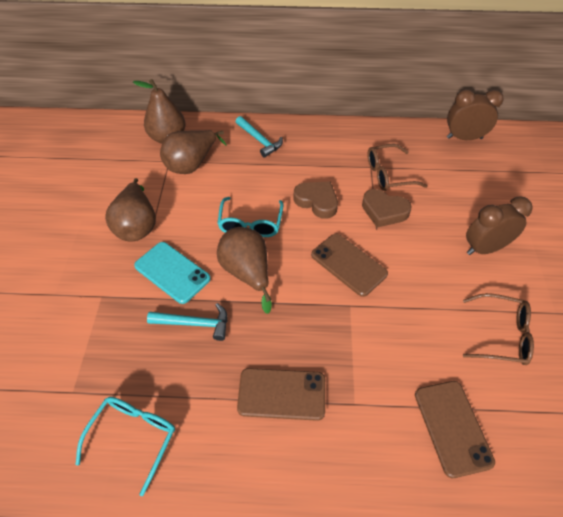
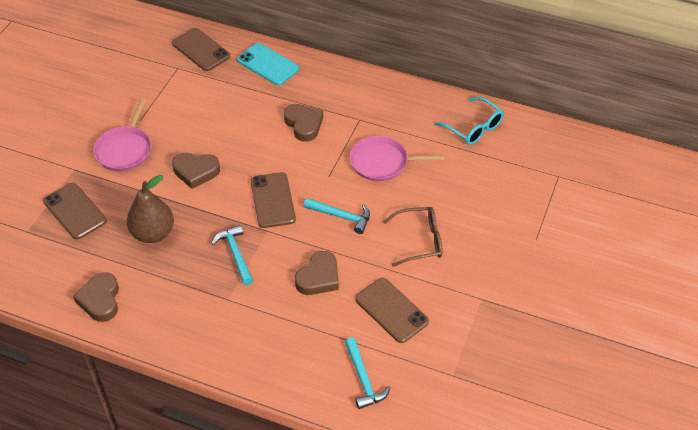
brown clock: 2 -> 0
brown glasses: 2 -> 1
brown heart: 2 -> 4
brown pear: 4 -> 1
brown phone: 3 -> 4
pink pan: 0 -> 2
turquoise glasses: 2 -> 1
turquoise hammer: 2 -> 3

